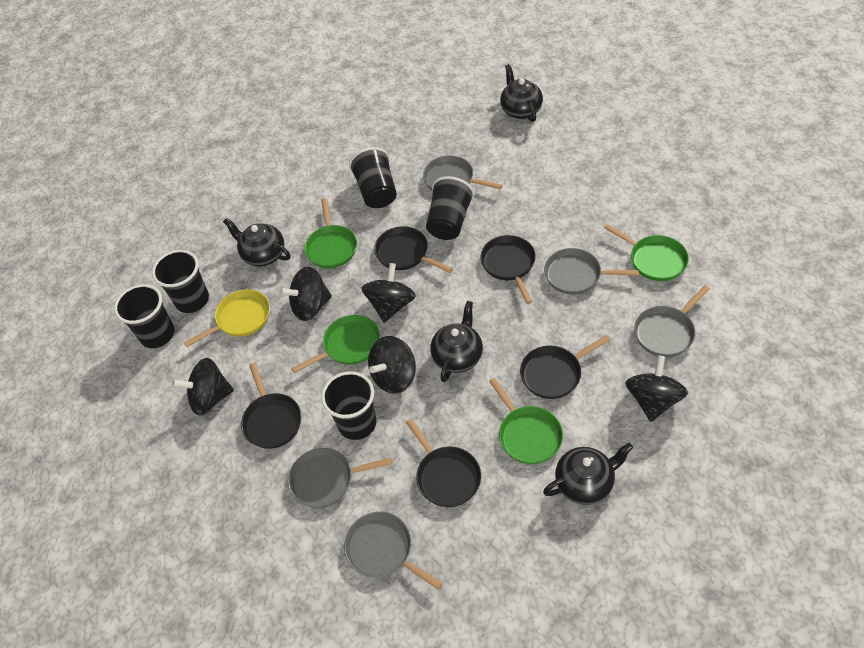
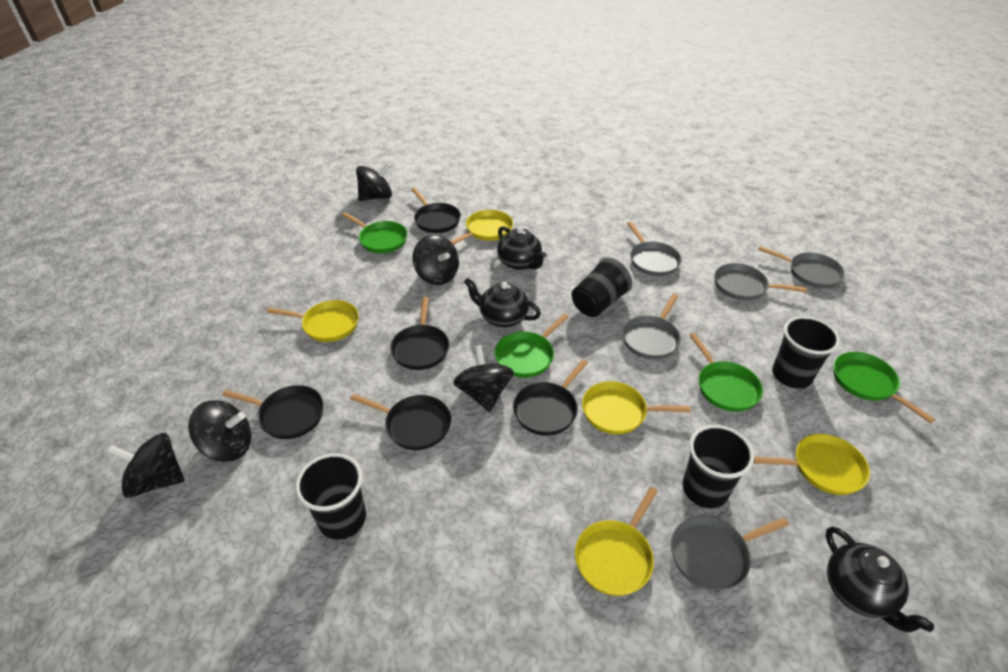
black cup: 5 -> 4
black teapot: 4 -> 3
yellow pan: 1 -> 5

